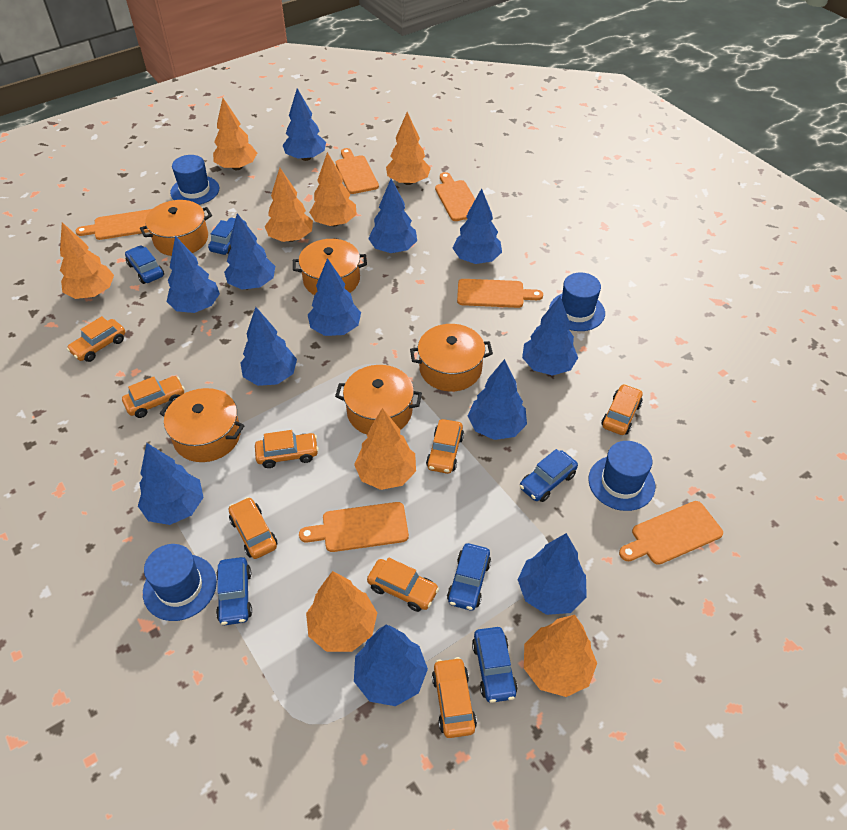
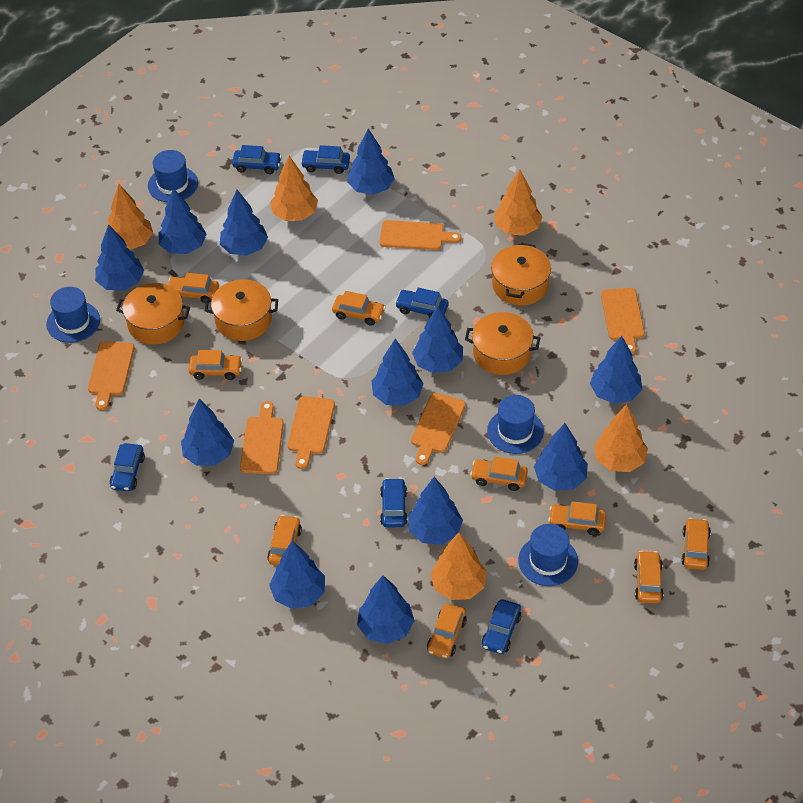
orange car: 8 -> 9
orange pot: 5 -> 4
orange tree: 8 -> 5

